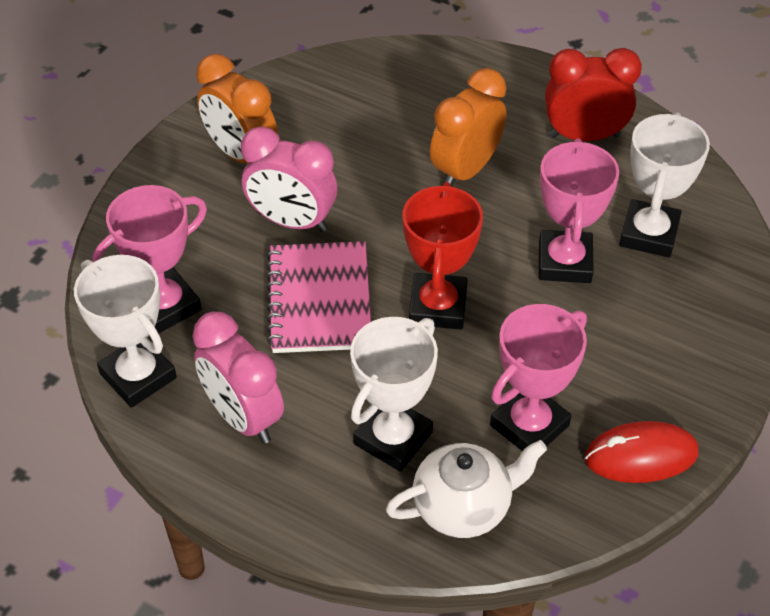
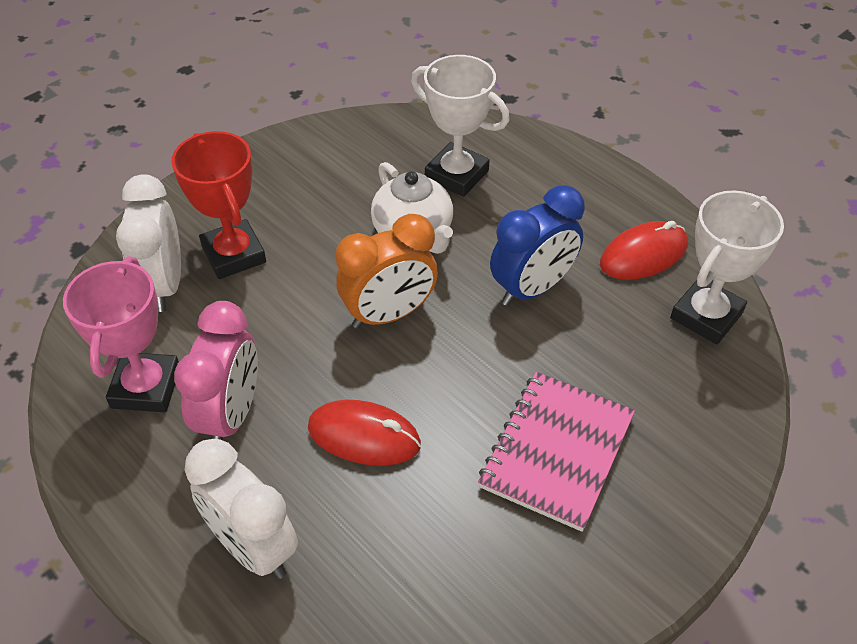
blue clock: 0 -> 1
orange clock: 2 -> 1
pink clock: 2 -> 1
pink trophy: 3 -> 1
red clock: 1 -> 0
red mouse: 1 -> 2
white clock: 0 -> 2
white trophy: 3 -> 2

